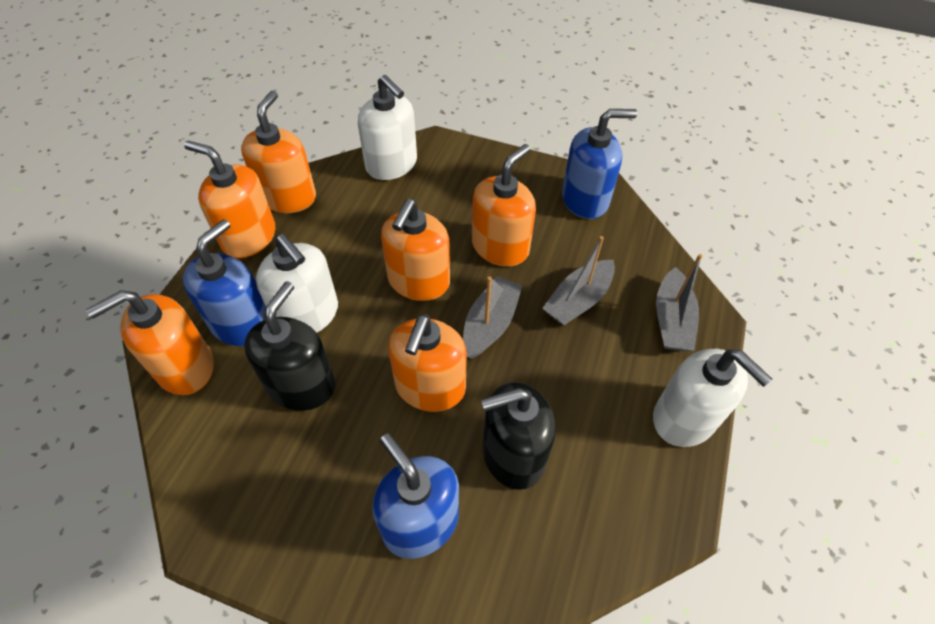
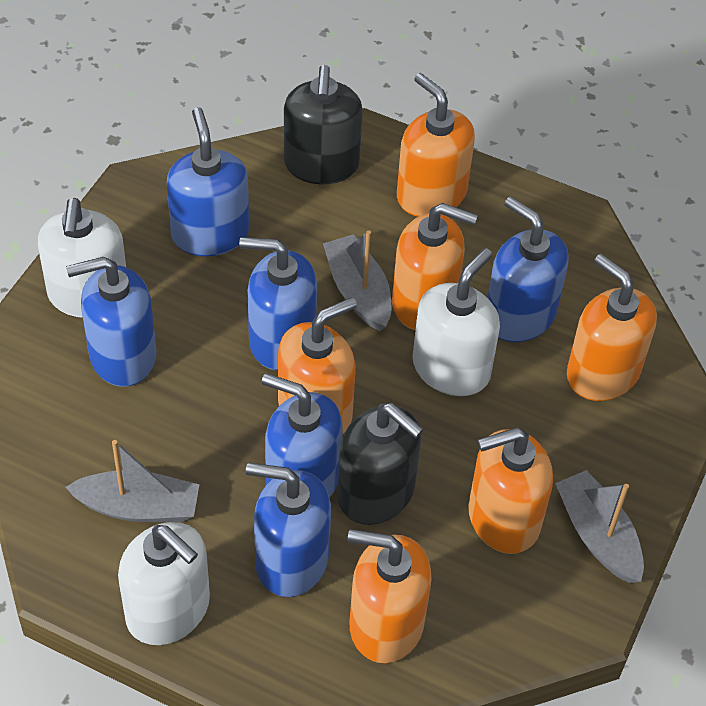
blue soap dispenser: 3 -> 6

